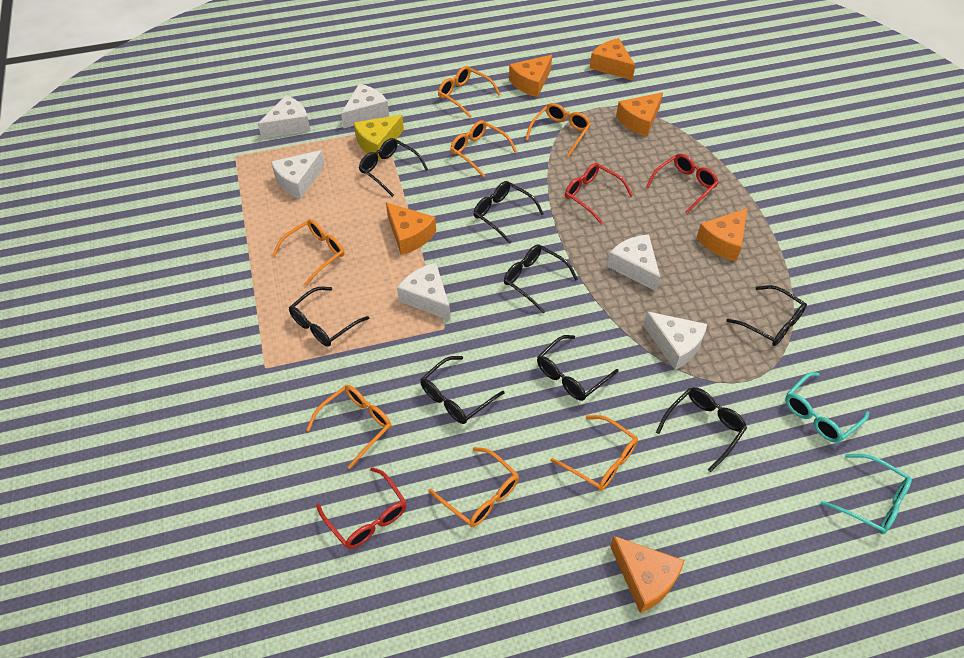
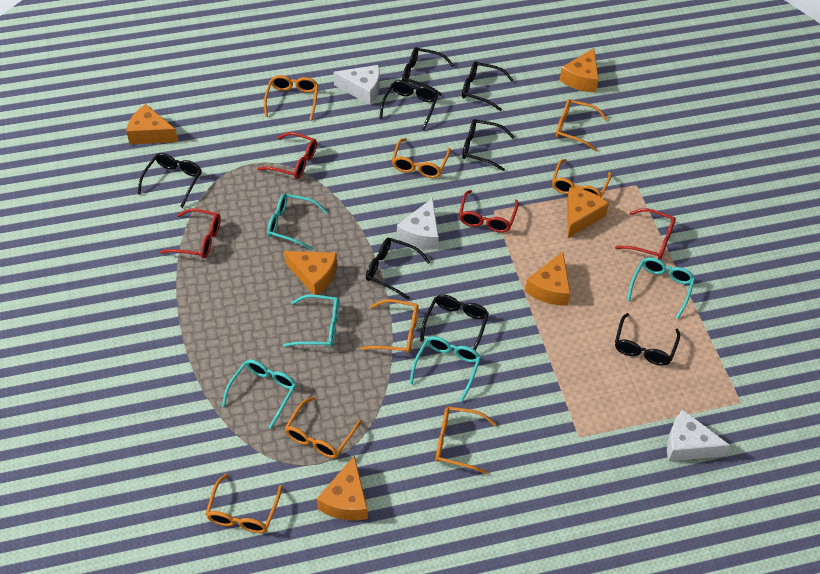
orange glasses: 7 -> 8
red glasses: 3 -> 4
turquoise glasses: 2 -> 5
white cheese: 6 -> 3
yellow cheese: 1 -> 0

